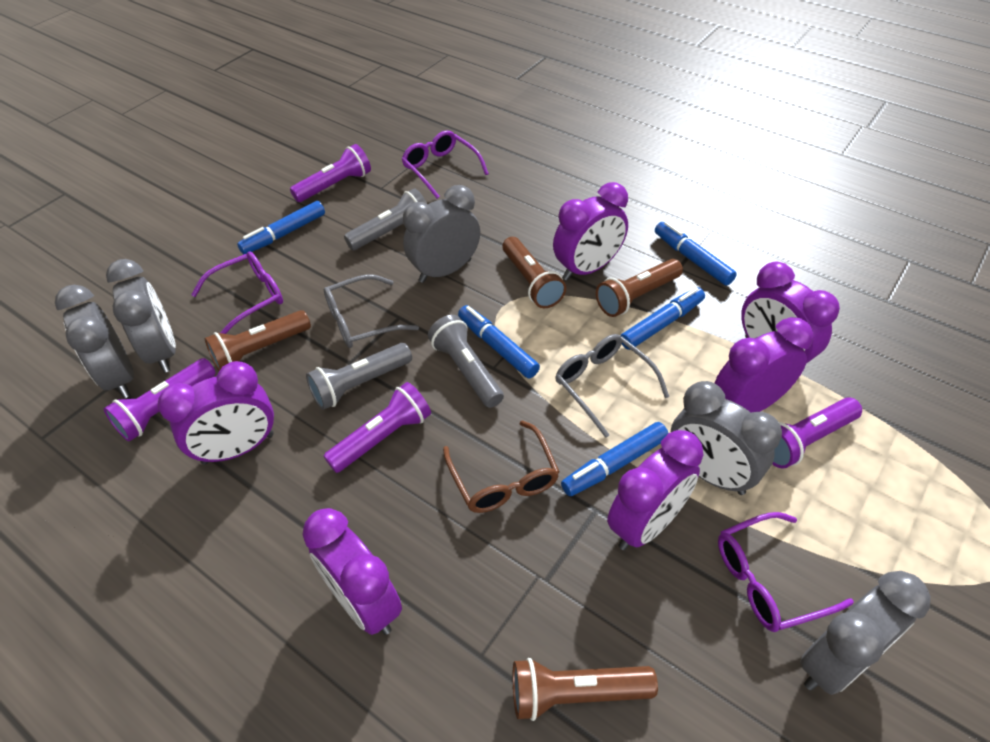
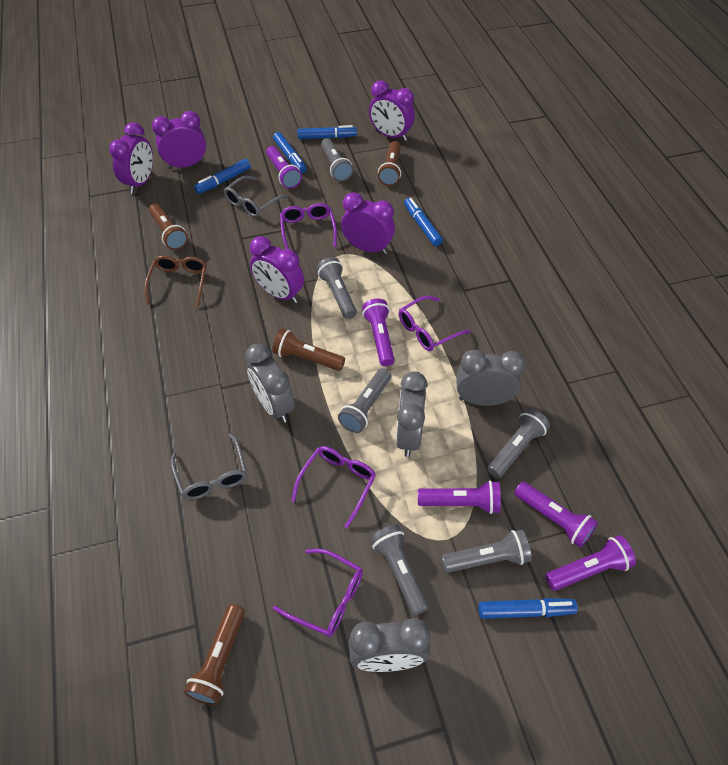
grey clock: 5 -> 4
grey flashlight: 3 -> 6
purple clock: 6 -> 5
purple flashlight: 4 -> 5
purple glasses: 3 -> 4

